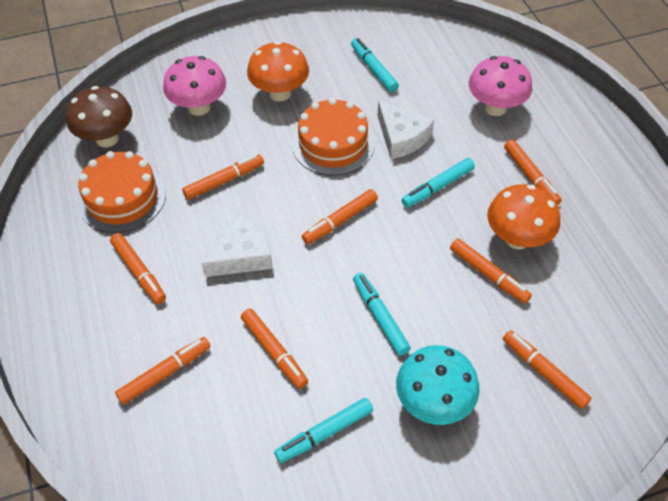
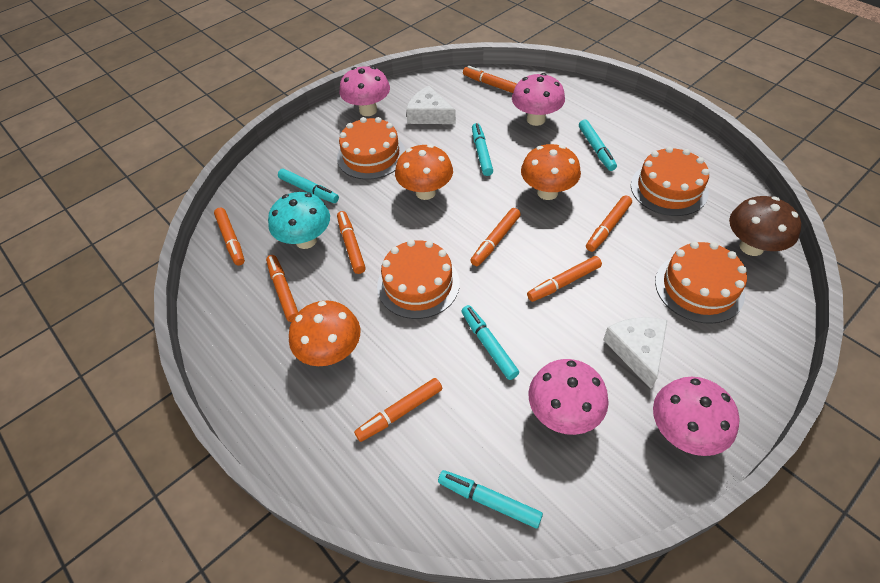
orange cake: 2 -> 4
orange mushroom: 2 -> 3
pink mushroom: 2 -> 4
turquoise marker: 4 -> 5

